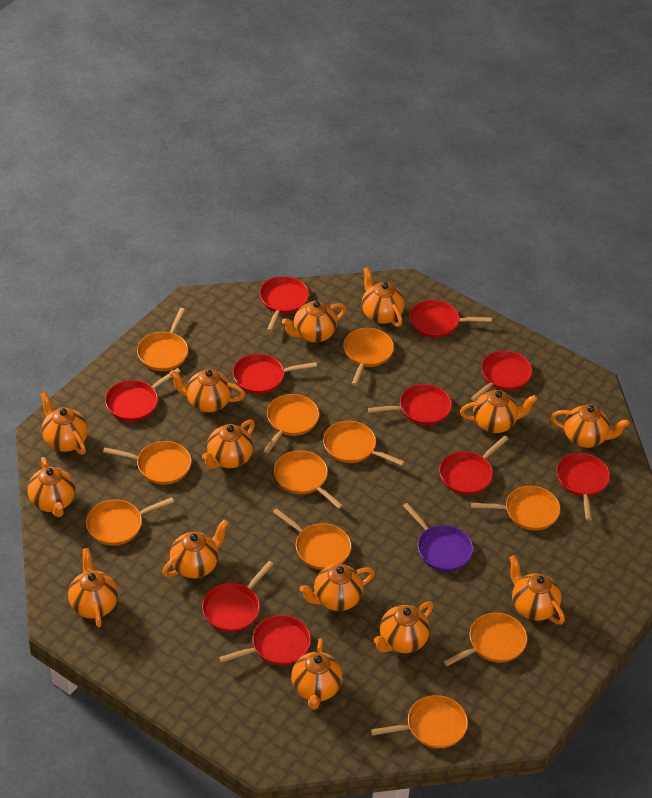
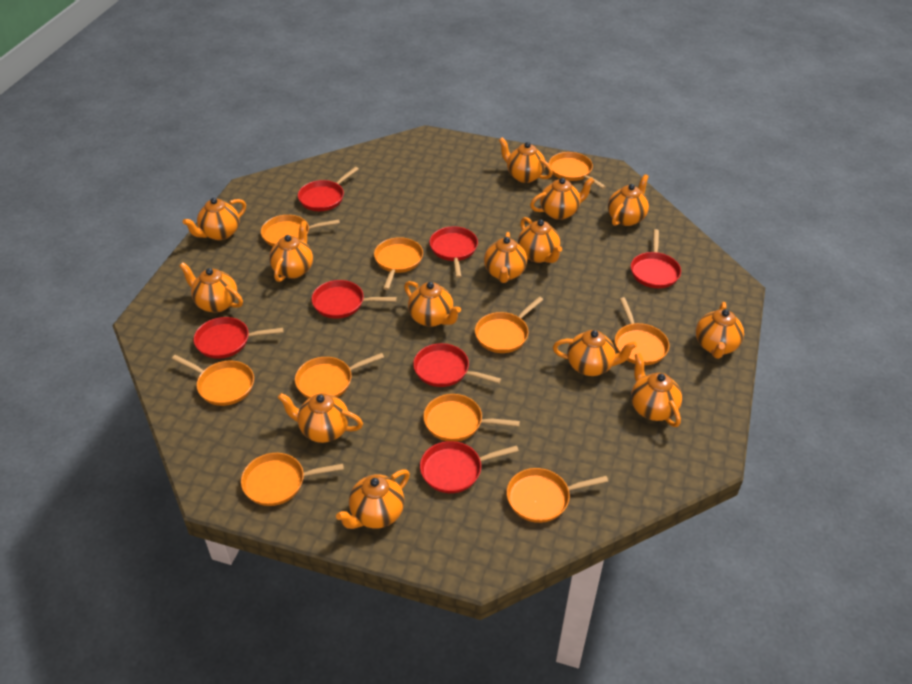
orange pan: 11 -> 10
purple pan: 1 -> 0
red pan: 10 -> 7

